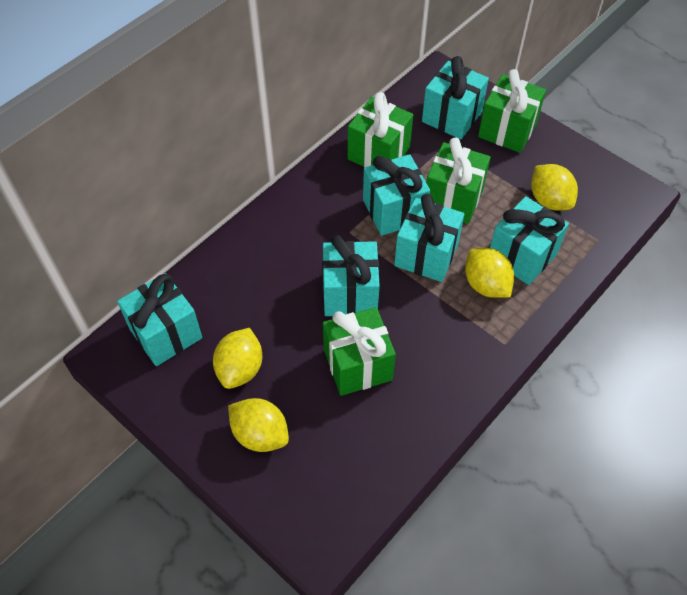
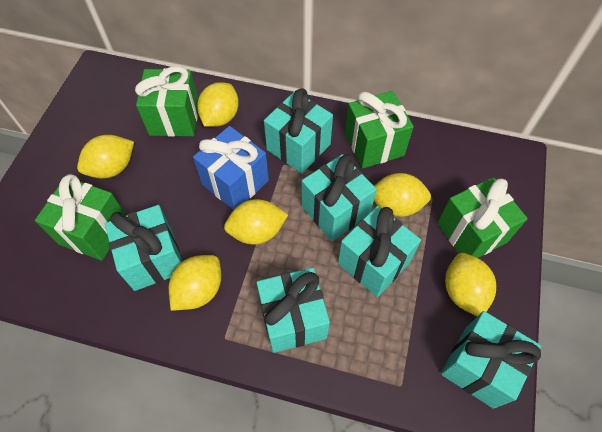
blue gift: 0 -> 1
yellow lemon: 4 -> 6

